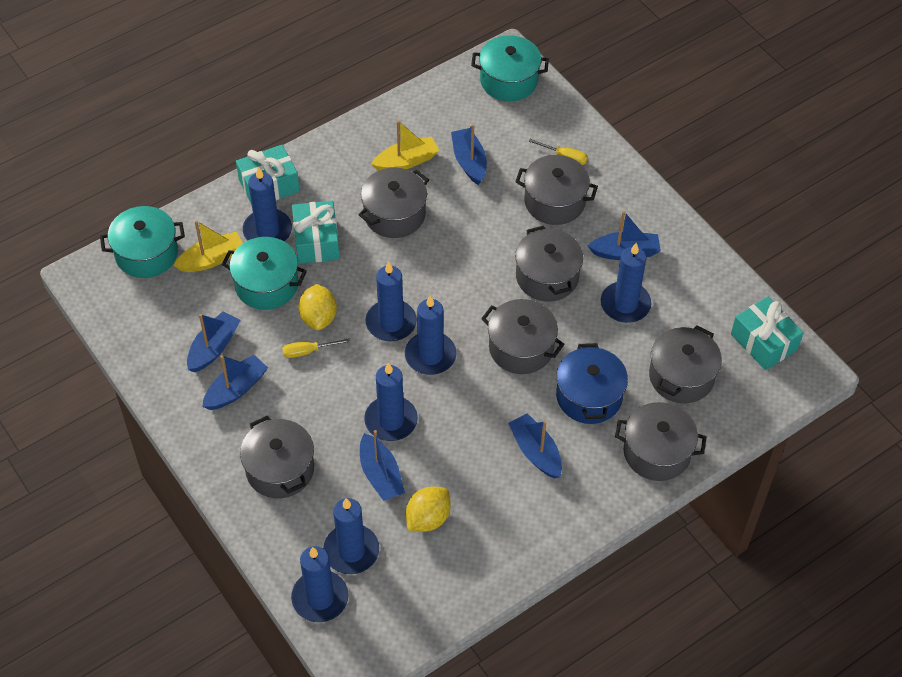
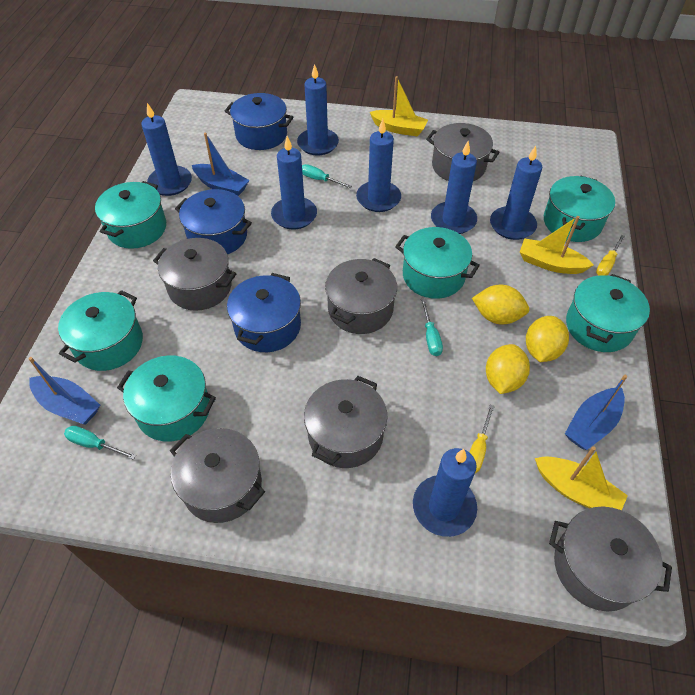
blue boat: 6 -> 3
blue pot: 1 -> 3
grey pot: 7 -> 6
turquoise gift: 3 -> 0
turquoise pot: 3 -> 6
turquoise screwdriver: 0 -> 3
yellow boat: 2 -> 3
yellow lemon: 2 -> 3

